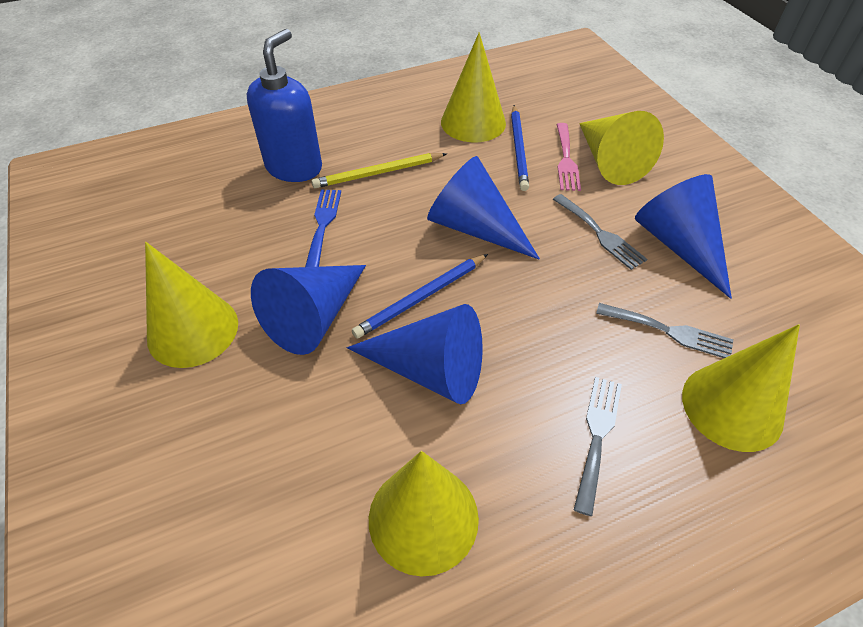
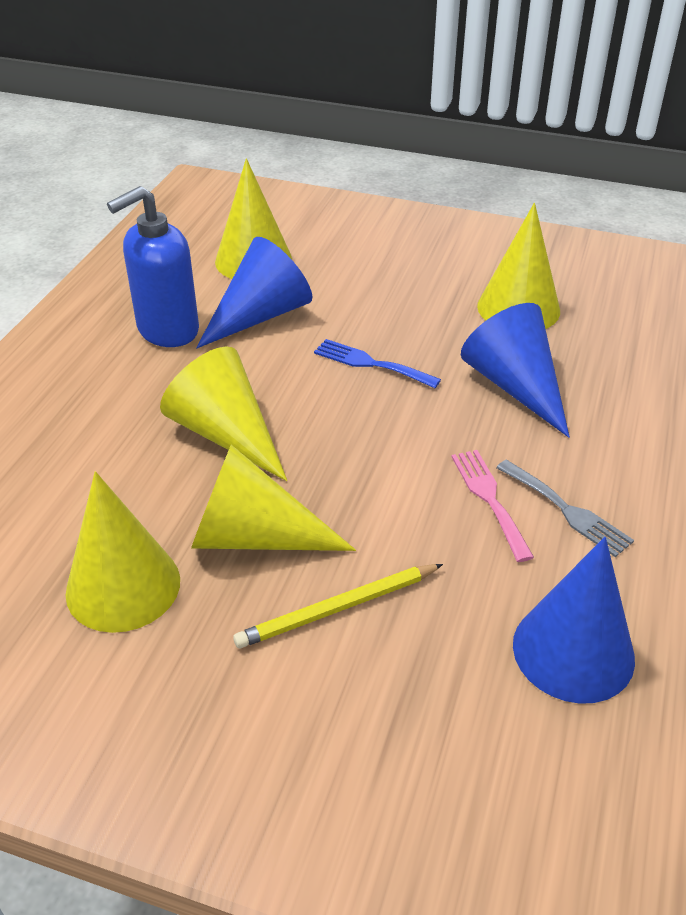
blue cone: 4 -> 3
blue pencil: 2 -> 0
grey fork: 3 -> 1

